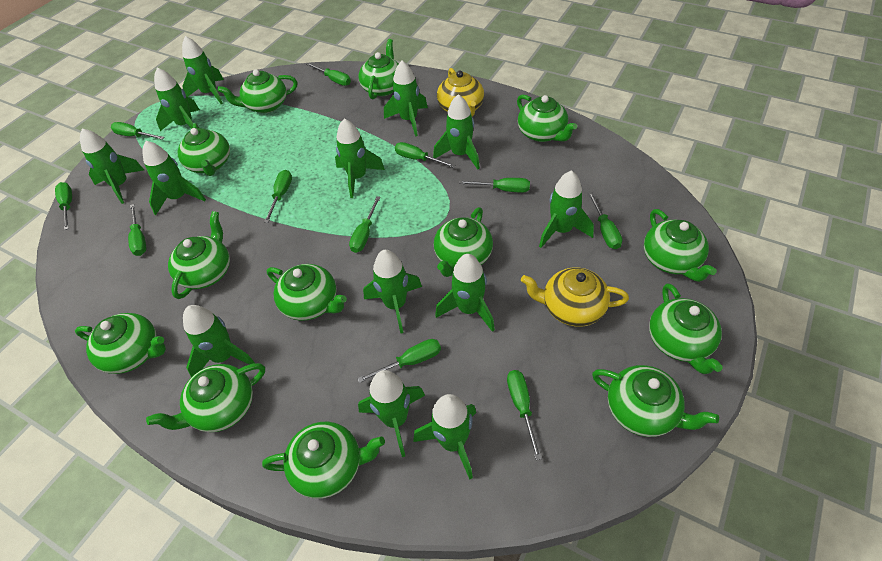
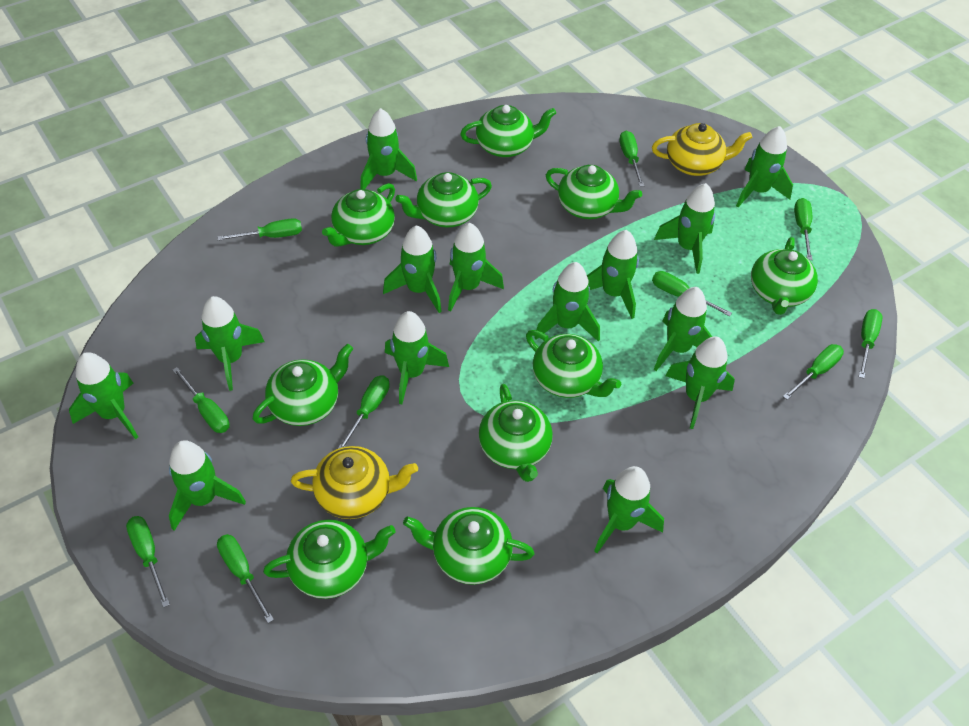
green rocket: 13 -> 14
green screwdriver: 11 -> 10
green teapot: 13 -> 10

